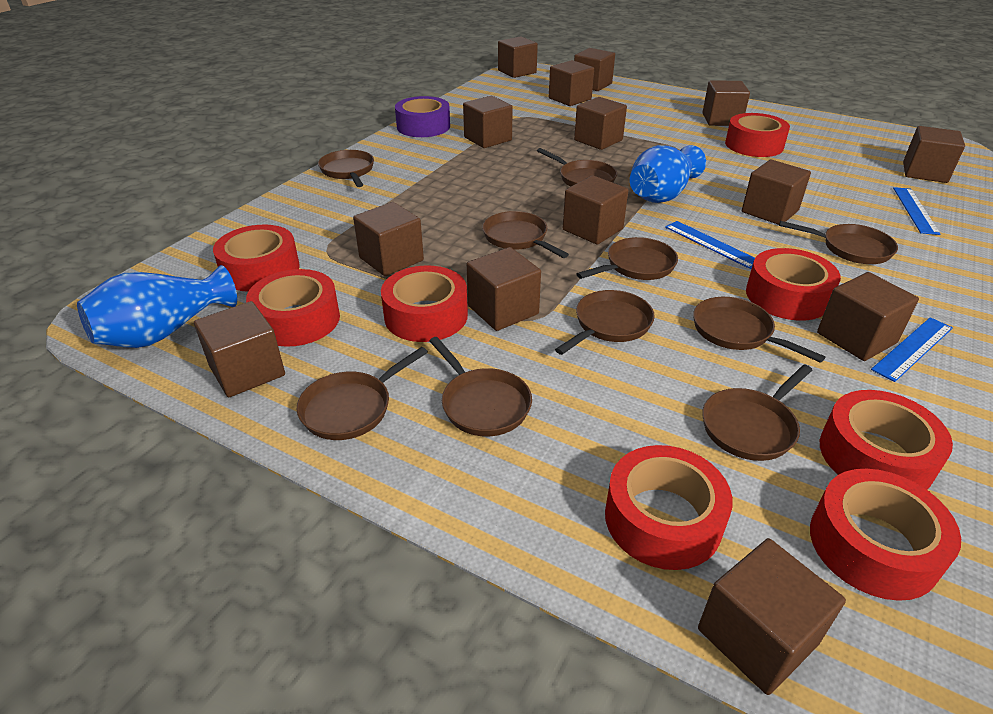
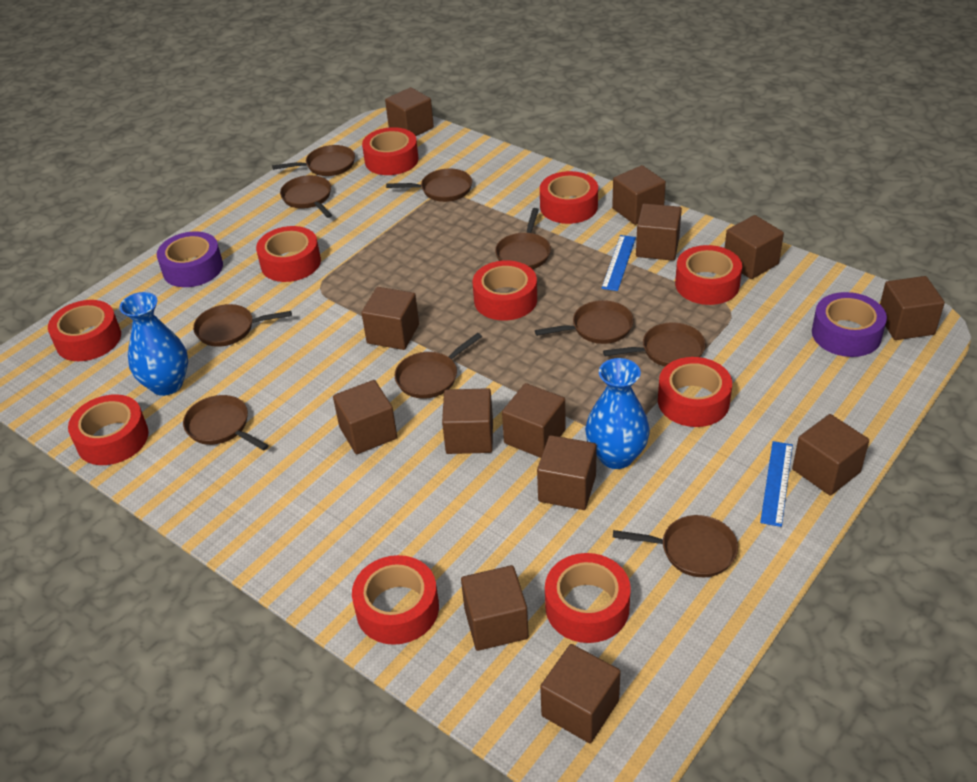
blue ruler: 3 -> 2
brown cube: 14 -> 13
purple tape: 1 -> 2
red tape: 8 -> 10

